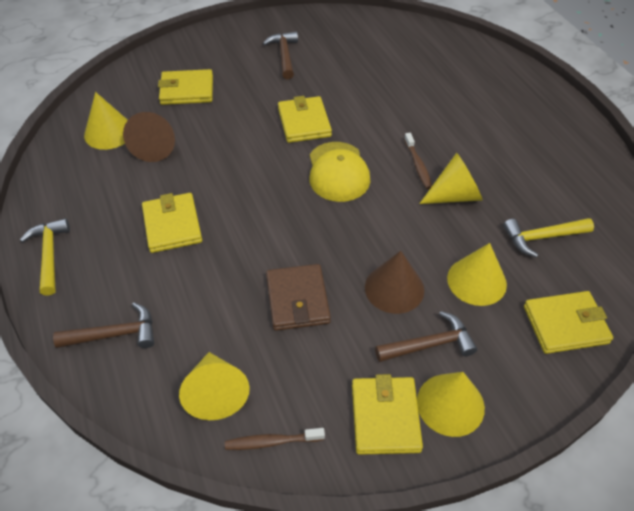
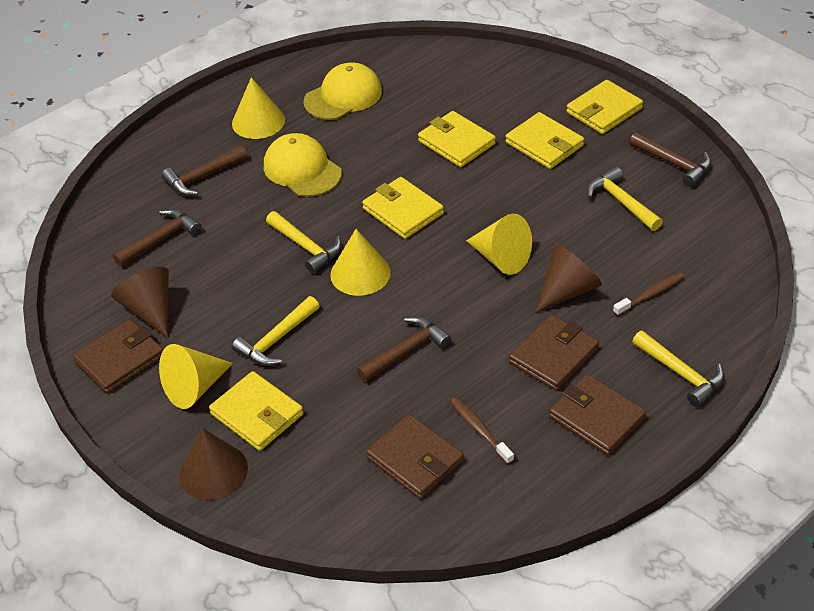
brown cone: 2 -> 3
brown hammer: 3 -> 4
brown wallet: 1 -> 4
yellow cap: 1 -> 2
yellow cone: 5 -> 4
yellow hammer: 2 -> 4

